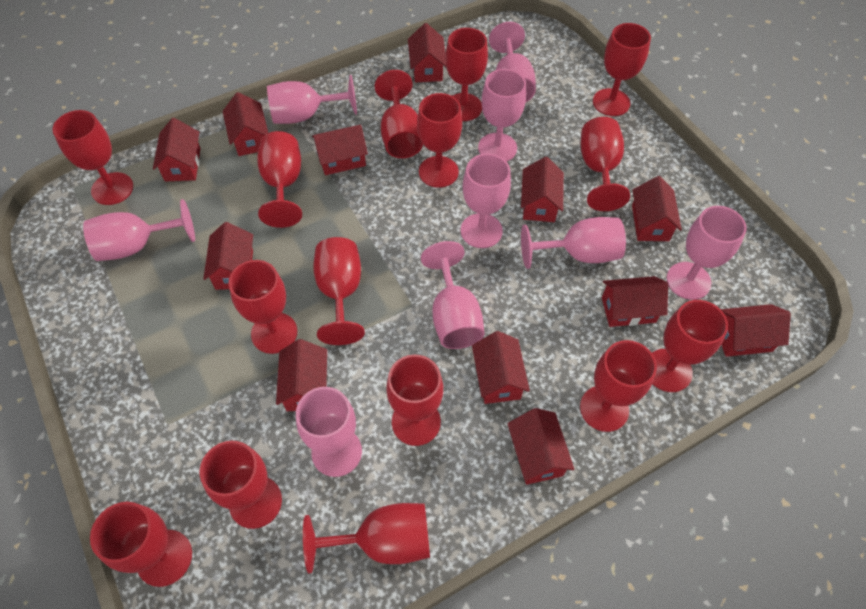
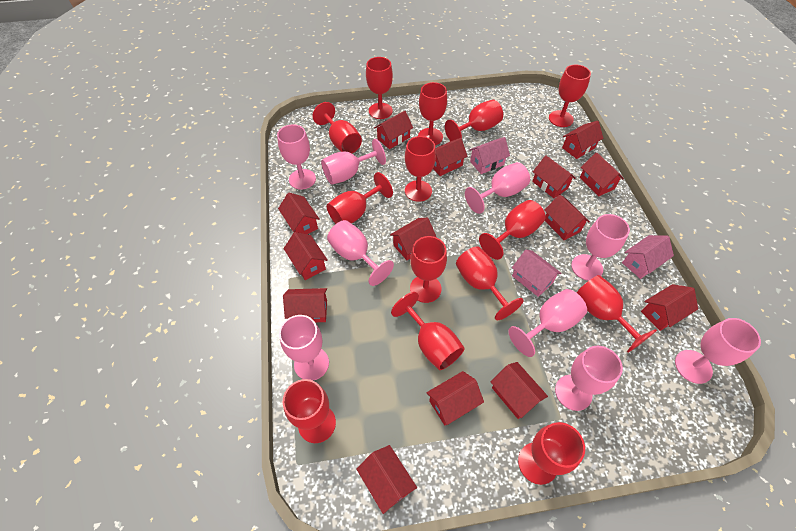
pink house: 0 -> 3
red goblet: 15 -> 14
red house: 12 -> 14

